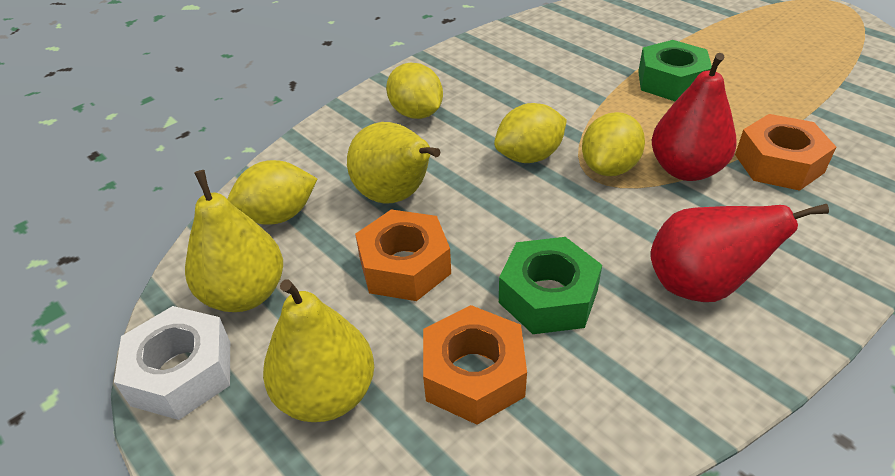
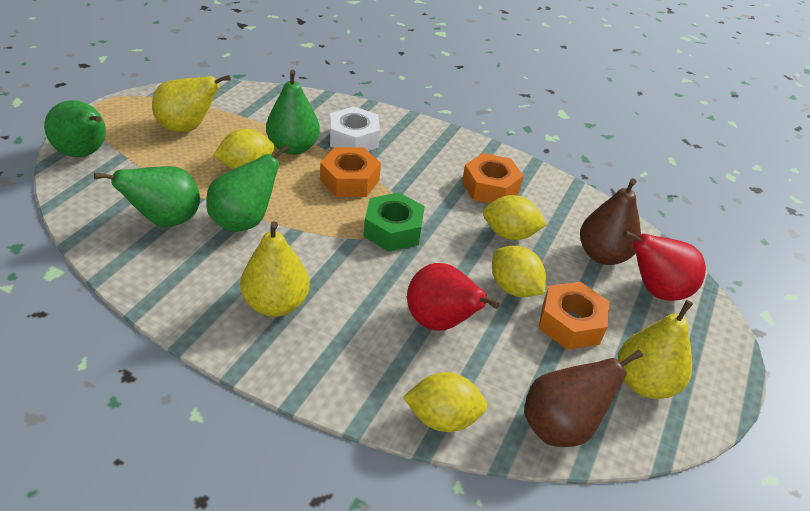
brown pear: 0 -> 2
green nut: 2 -> 1
green pear: 0 -> 4

